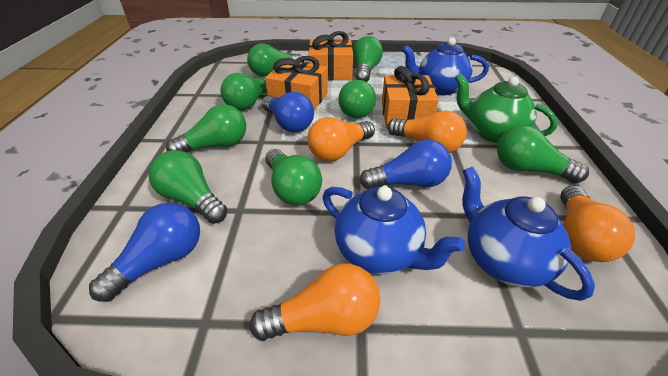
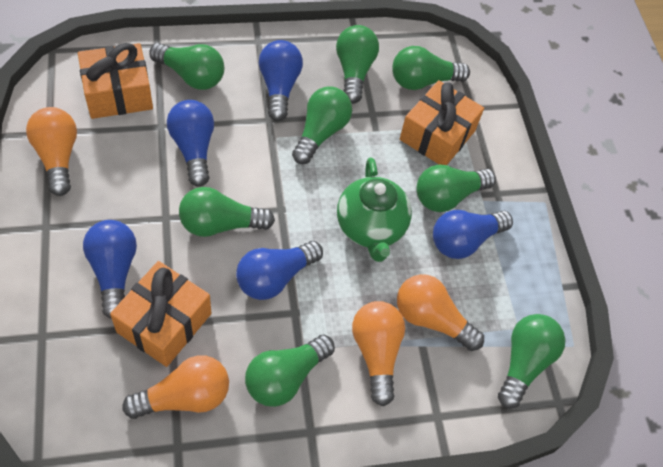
blue light bulb: 3 -> 5
blue teapot: 3 -> 0

